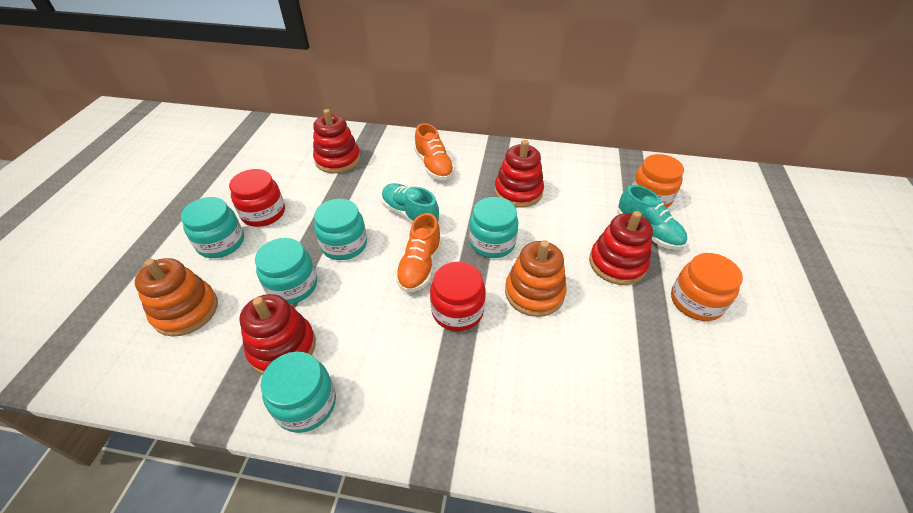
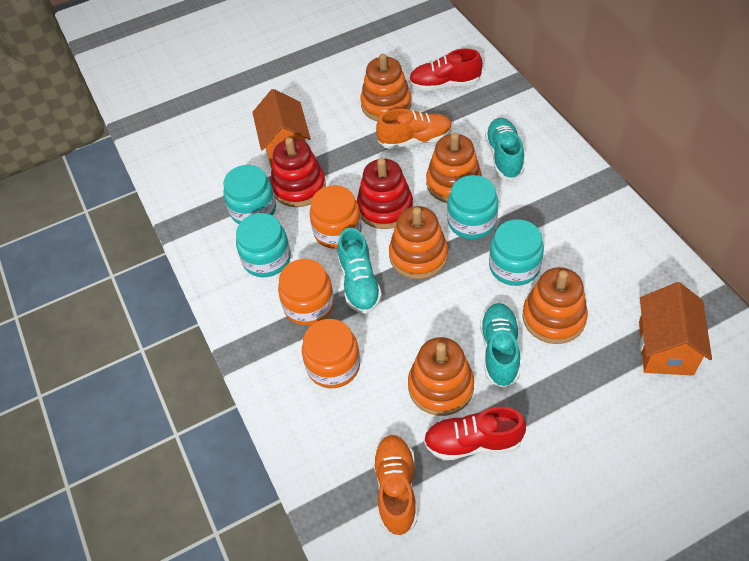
orange house: 0 -> 2
orange jar: 2 -> 3
orange stacking toy: 2 -> 5
red jar: 2 -> 0
red shoe: 0 -> 2
red stacking toy: 4 -> 2
turquoise jar: 5 -> 4
turquoise shoe: 2 -> 3

